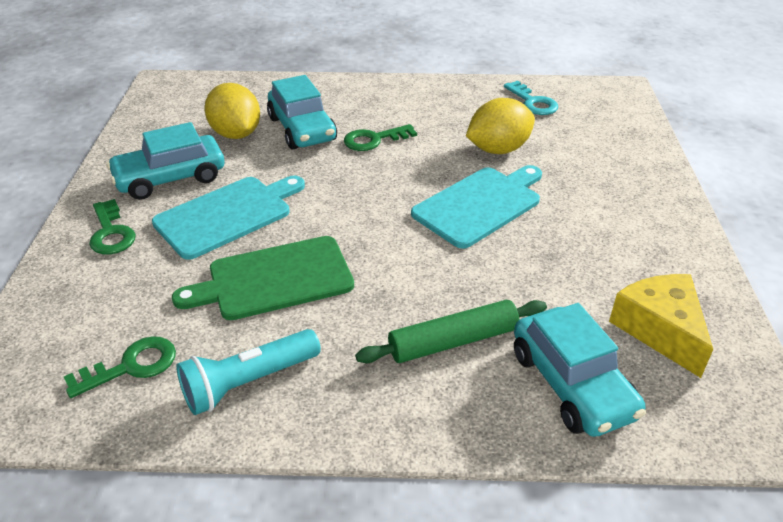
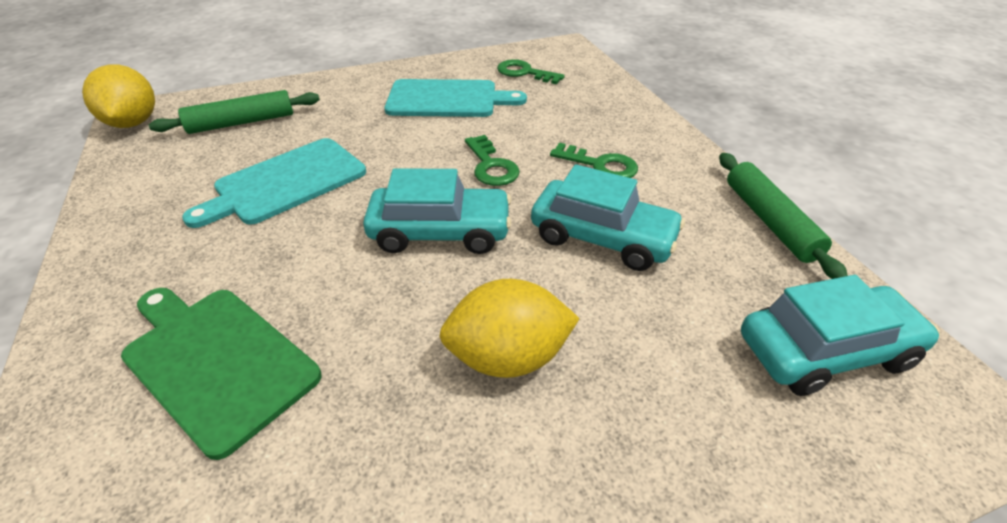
green rolling pin: 1 -> 2
turquoise flashlight: 1 -> 0
turquoise key: 1 -> 0
yellow cheese: 1 -> 0

